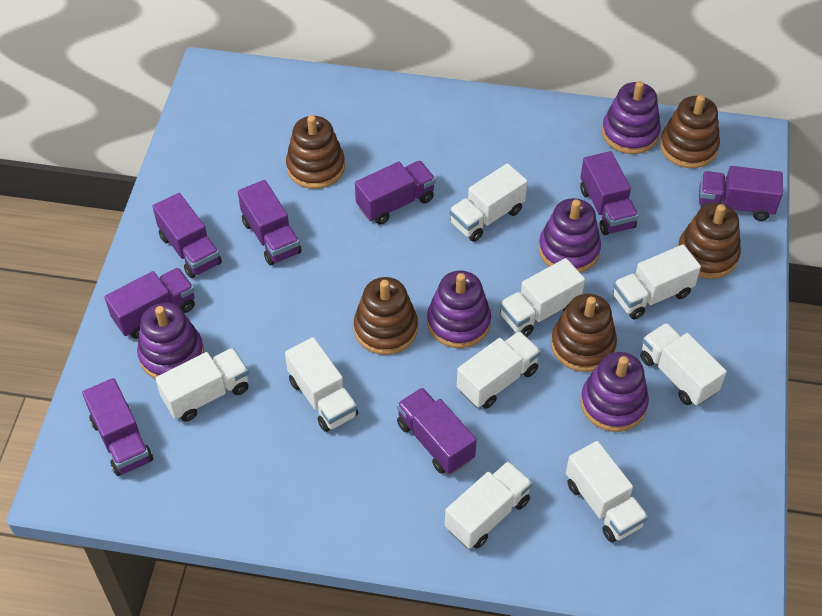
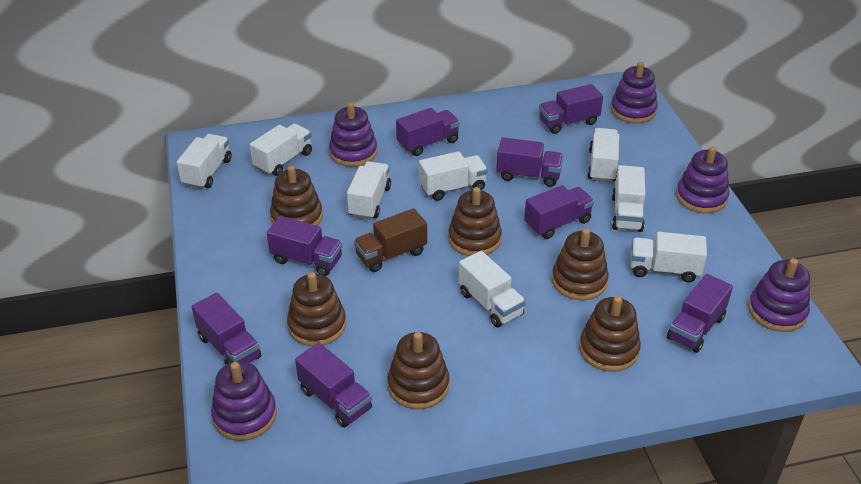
brown stacking toy: 5 -> 6
brown truck: 0 -> 1
white truck: 9 -> 8

